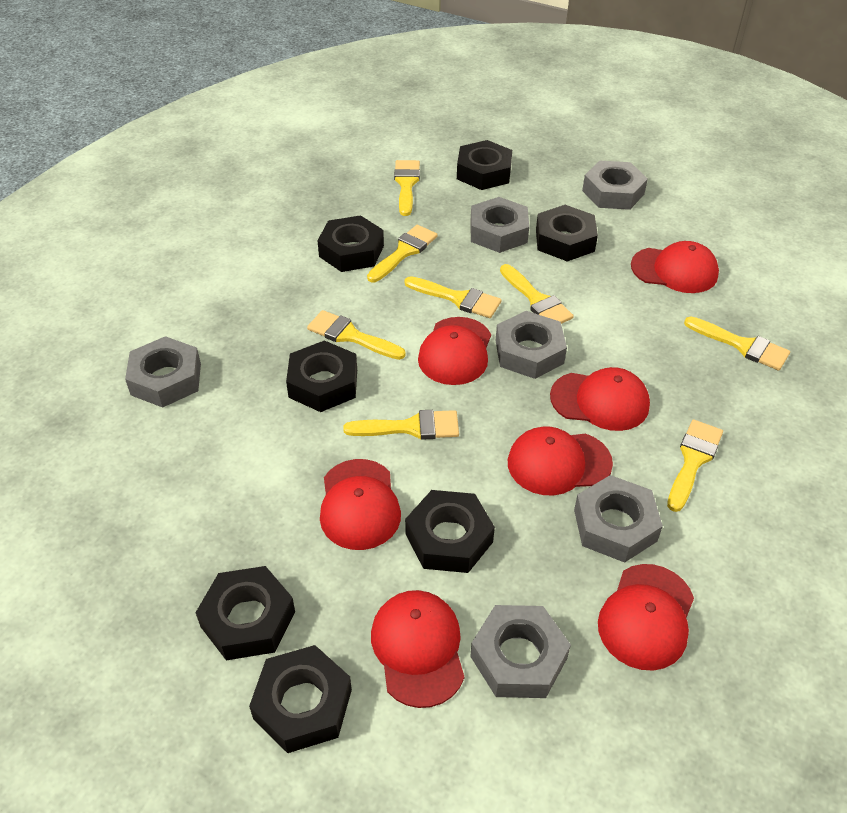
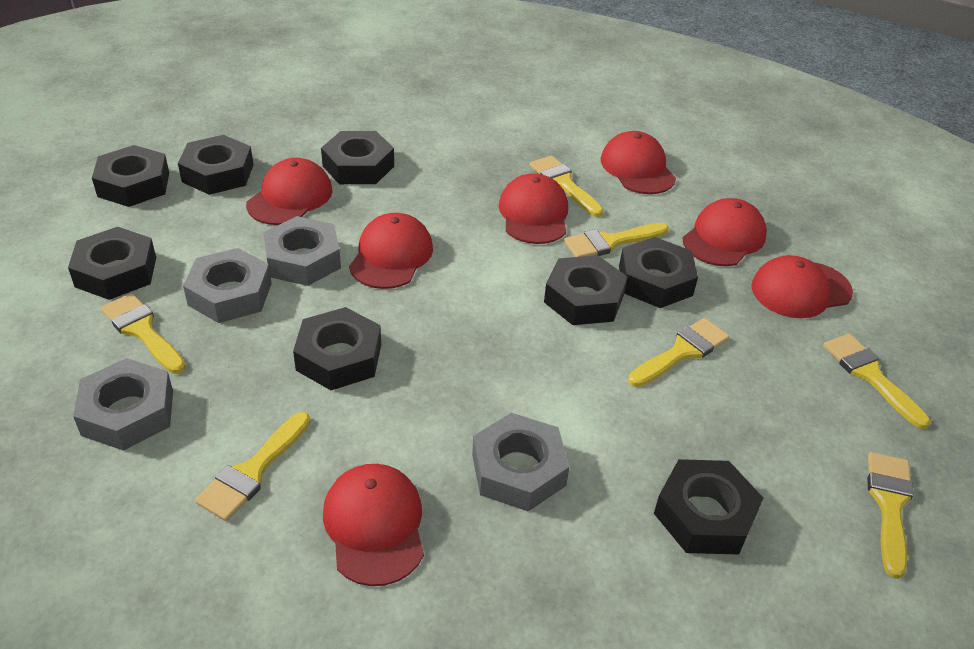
black nut: 7 -> 8
grey nut: 6 -> 4
yellow brush: 8 -> 7

